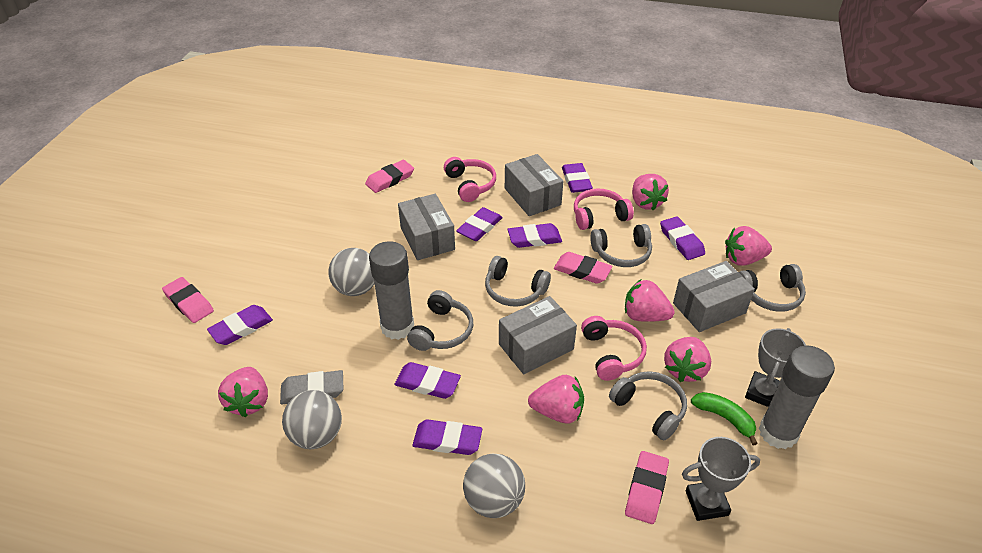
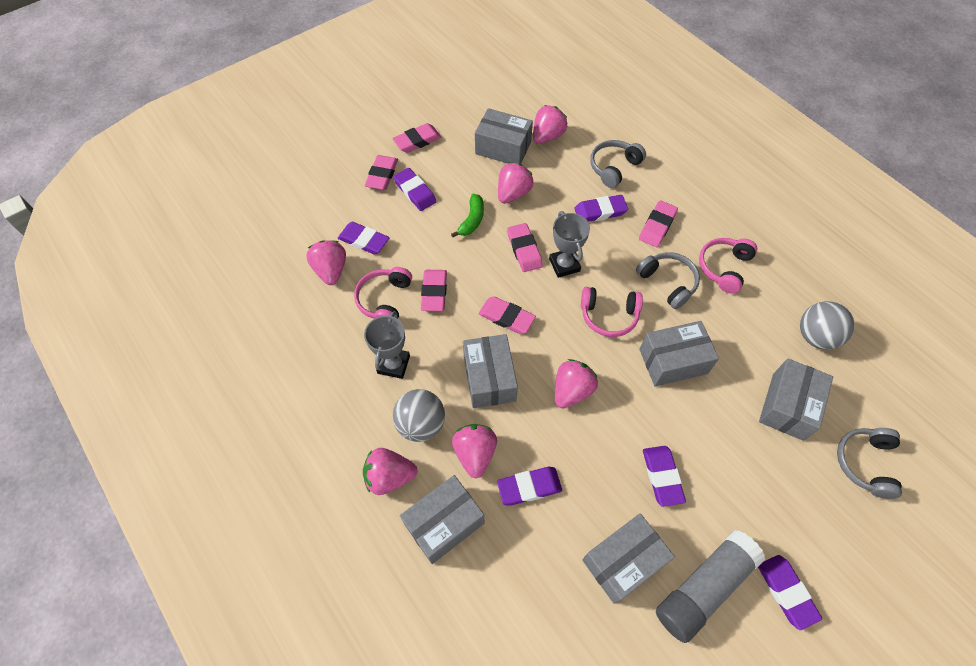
grey ball: 3 -> 2
grey box: 4 -> 6
grey eraser: 1 -> 0
grey glue stick: 2 -> 1
grey headphones: 5 -> 3
pink eraser: 4 -> 6
purple eraser: 7 -> 6

